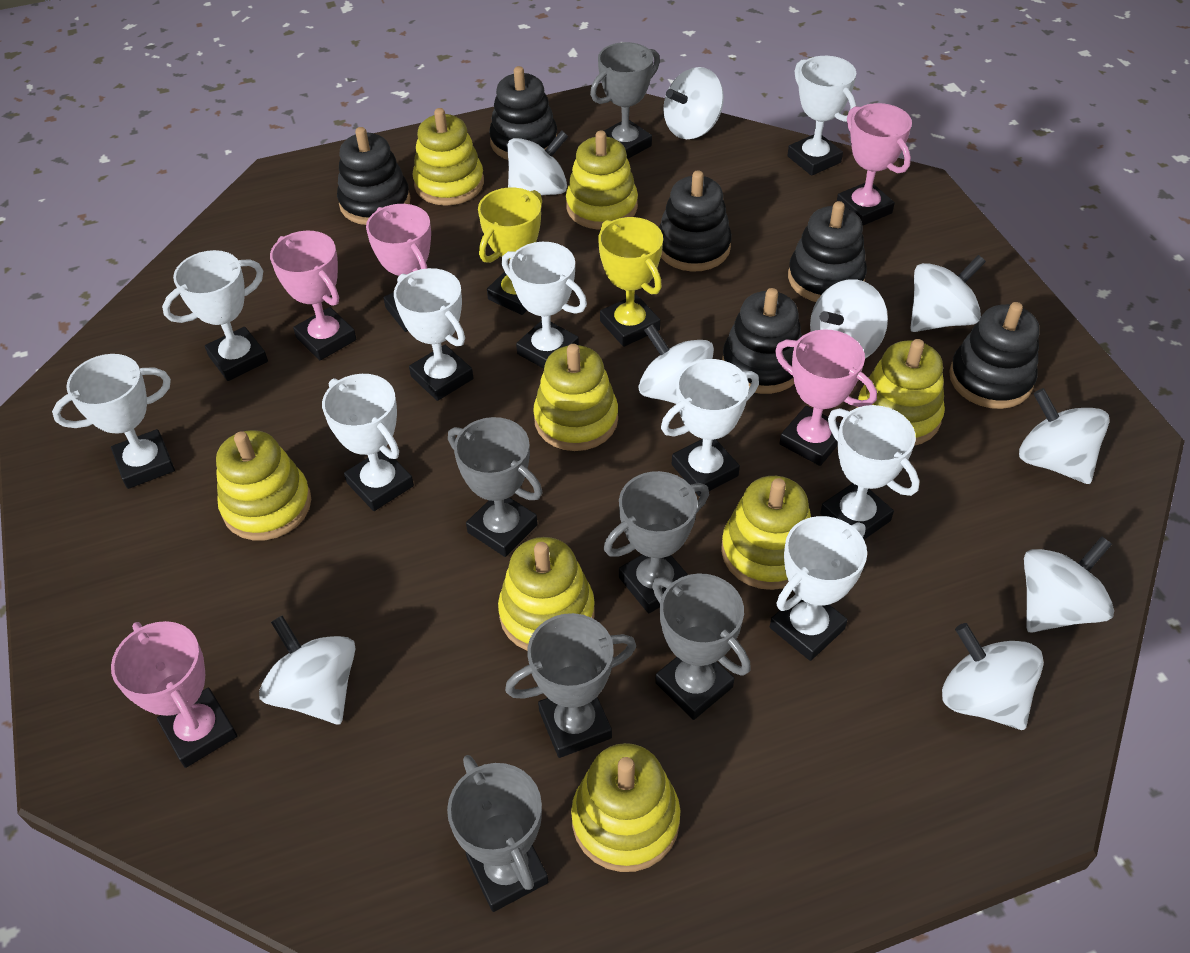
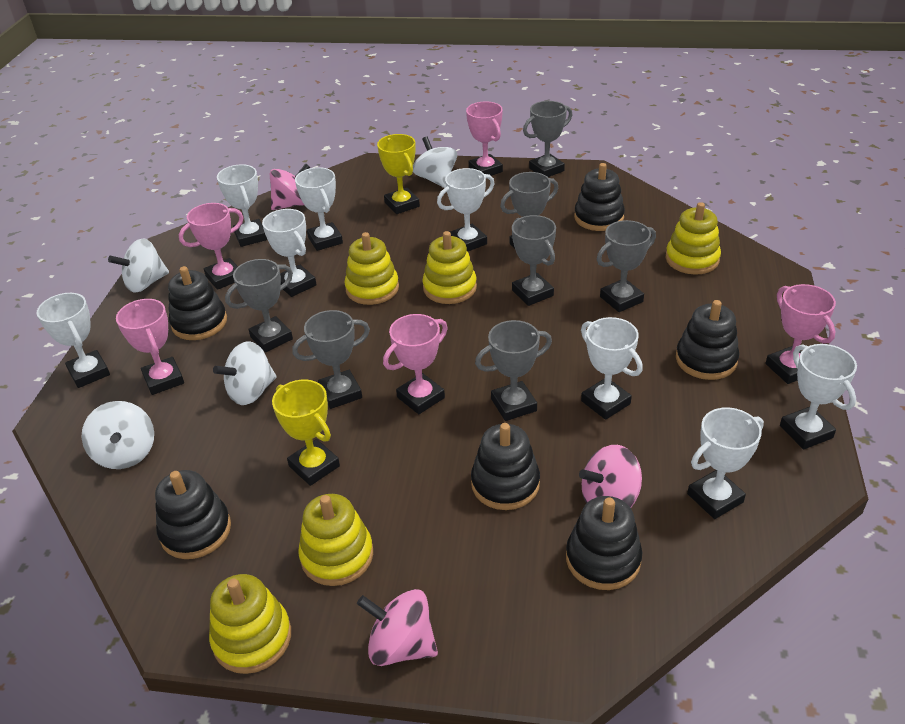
grey trophy: 6 -> 7
pink spinning top: 0 -> 3
white spinning top: 9 -> 4
white trophy: 9 -> 8
yellow stacking toy: 8 -> 5

